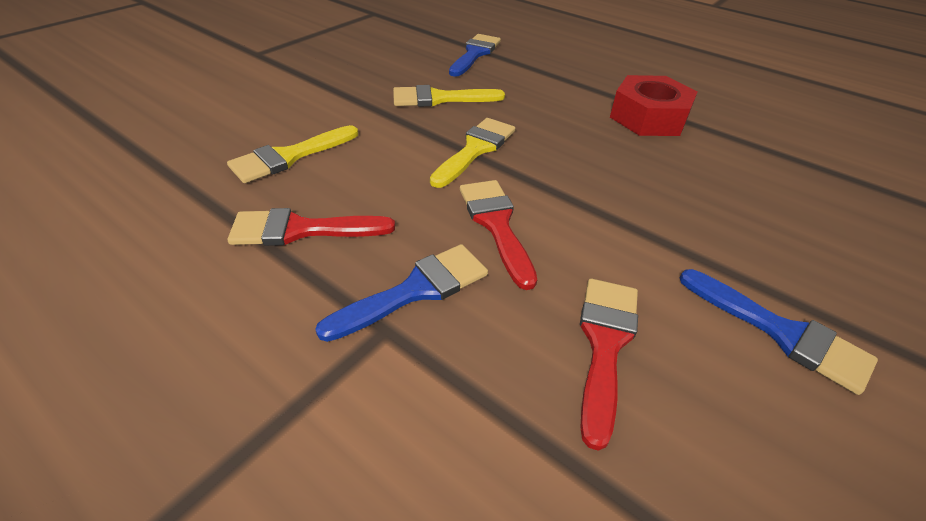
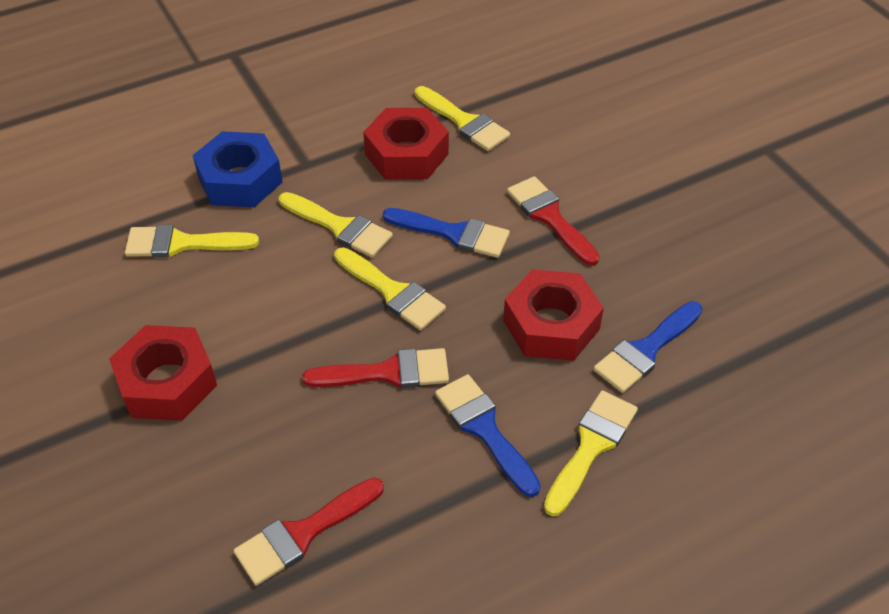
blue nut: 0 -> 1
red nut: 1 -> 3
yellow brush: 3 -> 5

